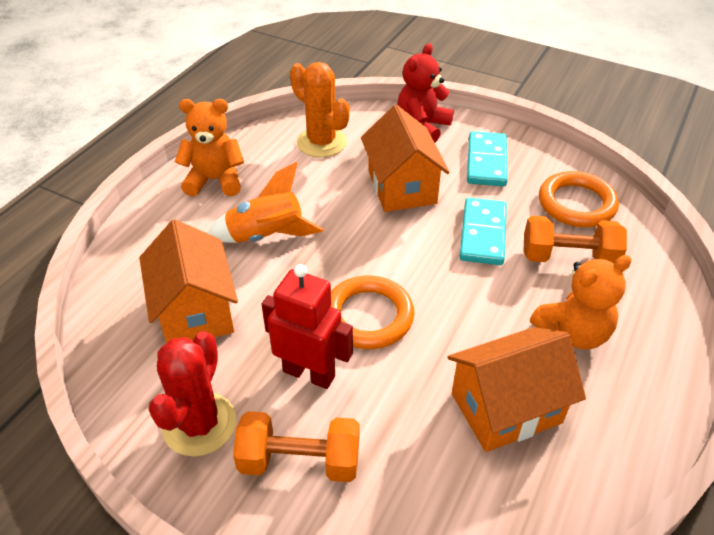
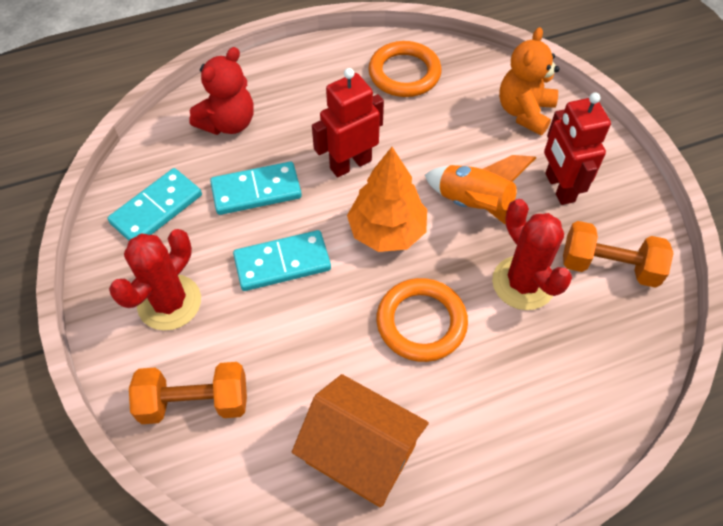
orange cactus: 1 -> 0
orange house: 3 -> 1
orange teddy bear: 2 -> 1
orange tree: 0 -> 1
red cactus: 1 -> 2
red robot: 1 -> 2
turquoise domino: 2 -> 3

